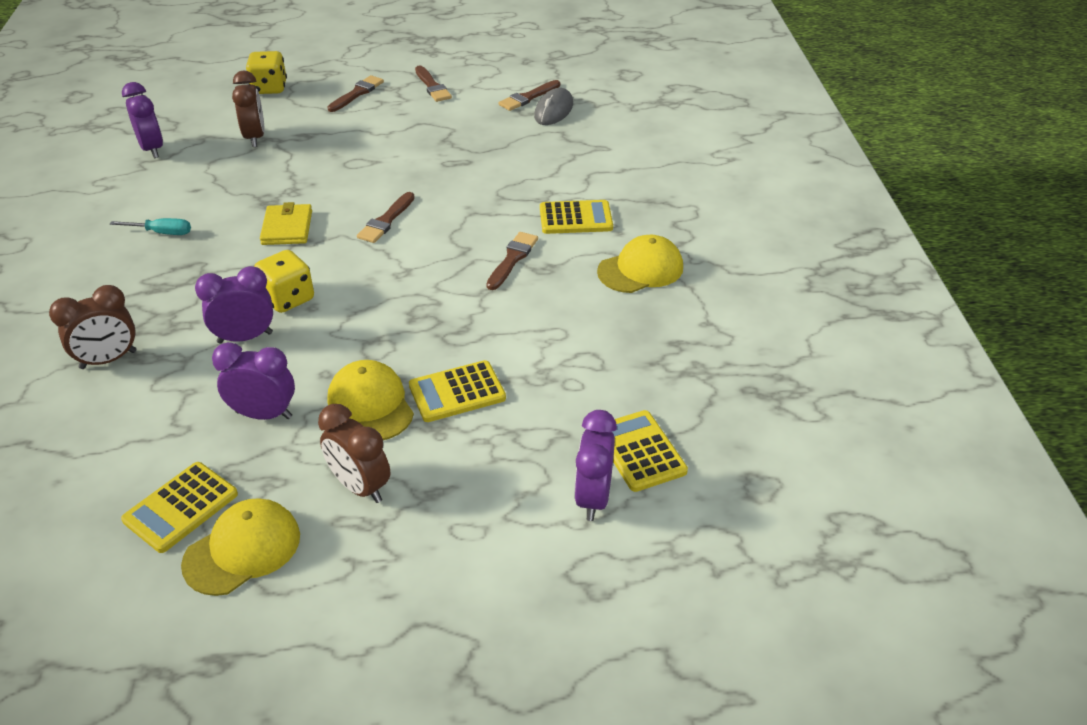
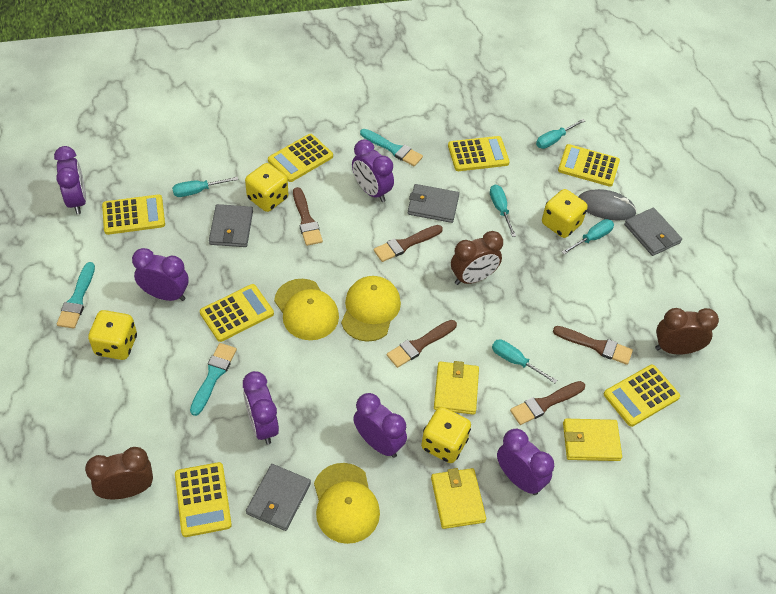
grey wallet: 0 -> 4
purple clock: 4 -> 6
turquoise brush: 0 -> 3
turquoise screwdriver: 1 -> 5
yellow calculator: 4 -> 7
yellow dice: 2 -> 4
yellow wallet: 1 -> 3

